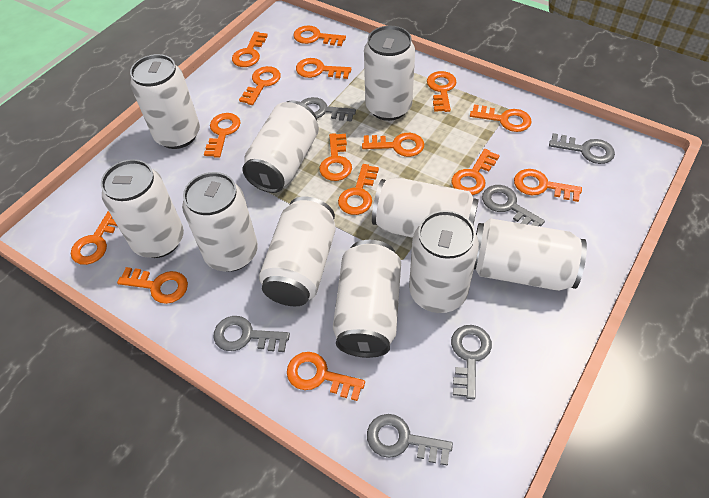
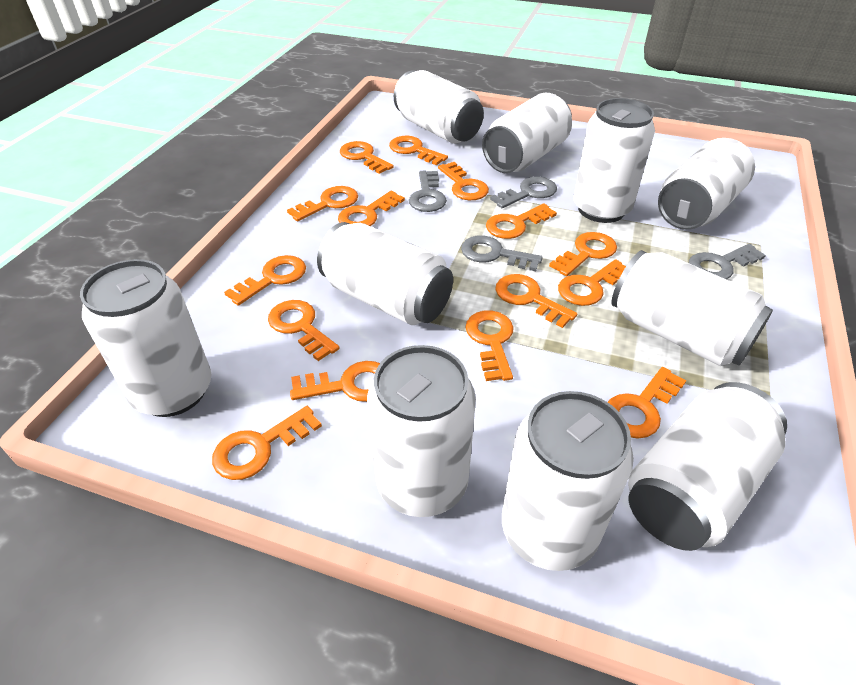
grey key: 6 -> 4

